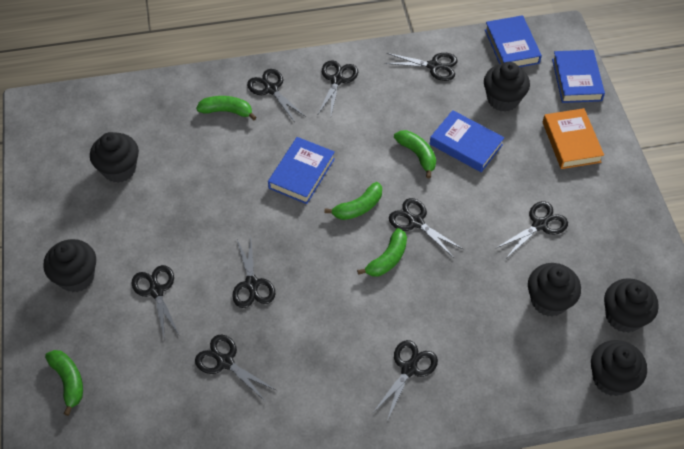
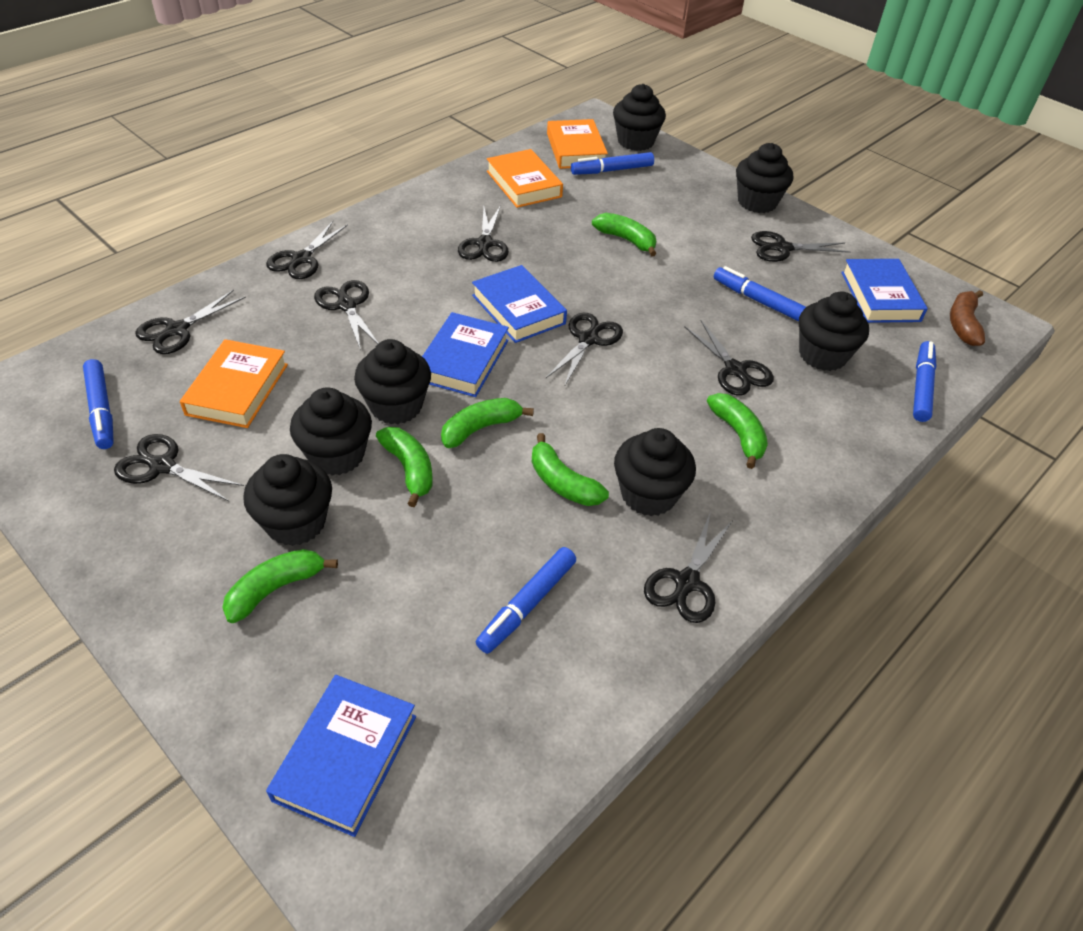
black cupcake: 6 -> 7
blue marker: 0 -> 5
brown banana: 0 -> 1
green banana: 5 -> 6
orange book: 1 -> 3

